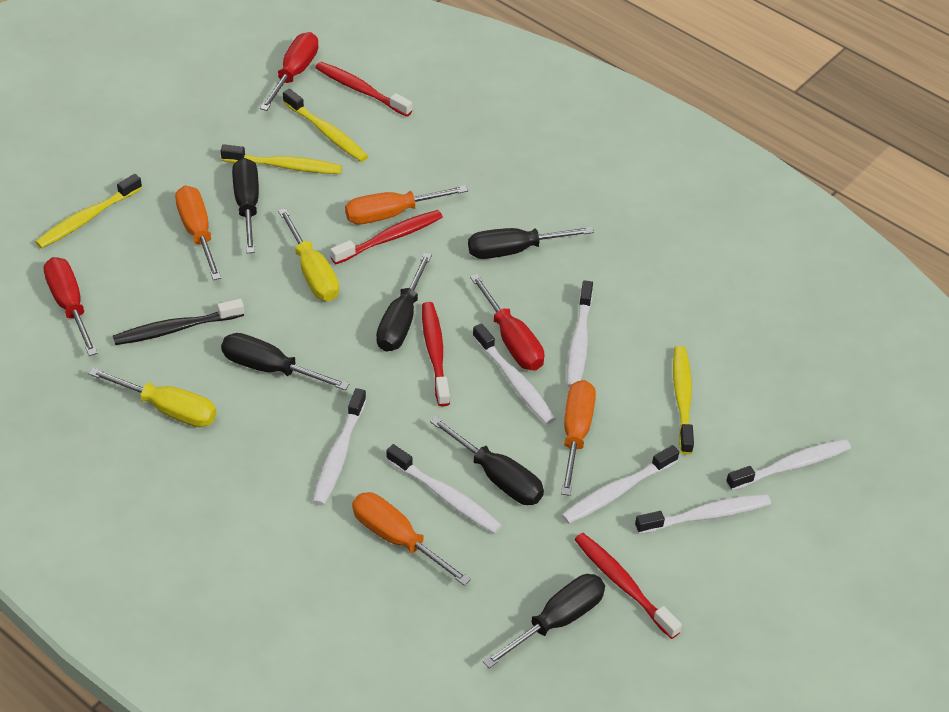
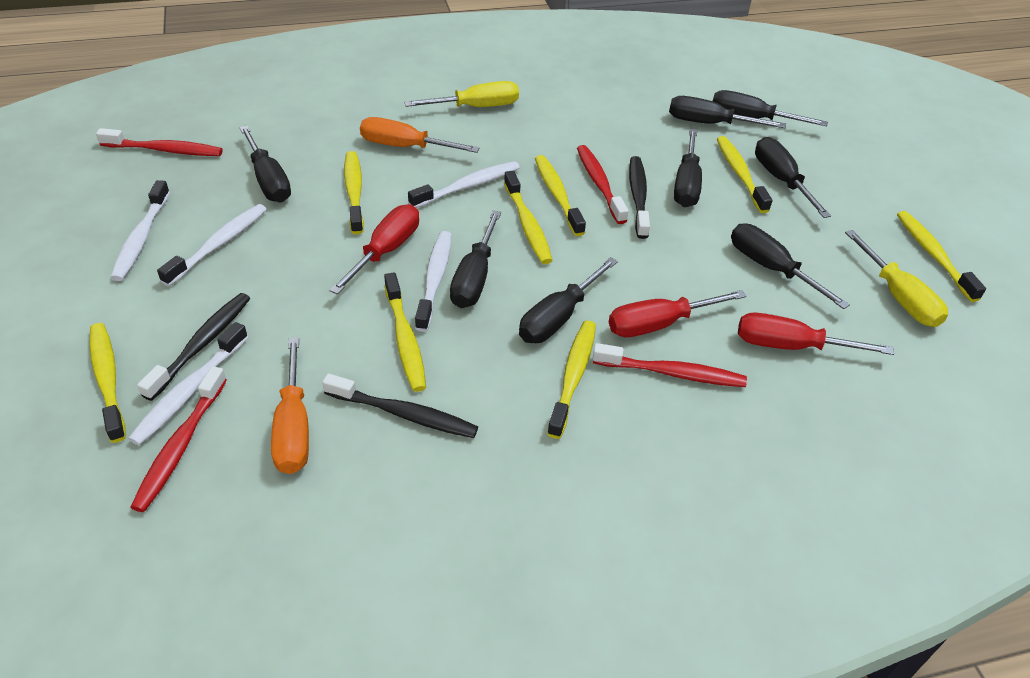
black screwdriver: 6 -> 8
black toothbrush: 1 -> 3
orange screwdriver: 4 -> 2
white toothbrush: 7 -> 5
yellow toothbrush: 4 -> 8

